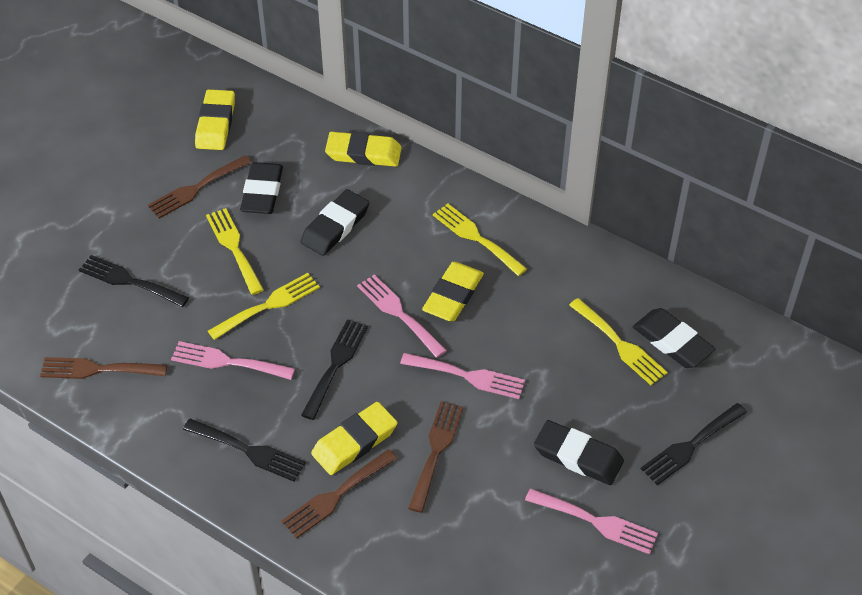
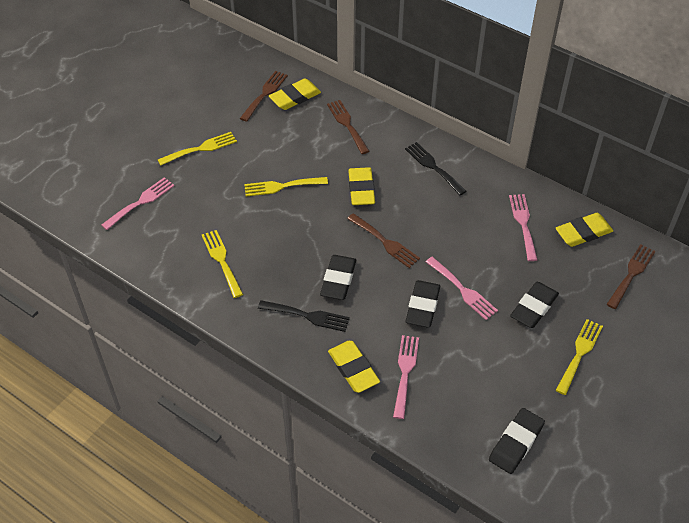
black fork: 4 -> 2

